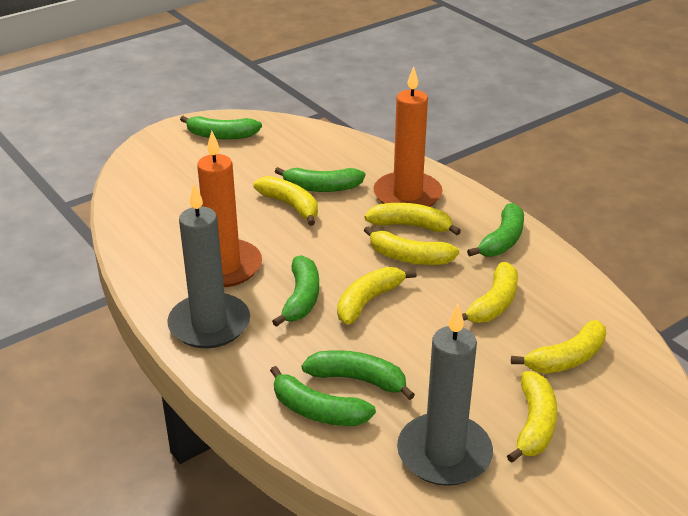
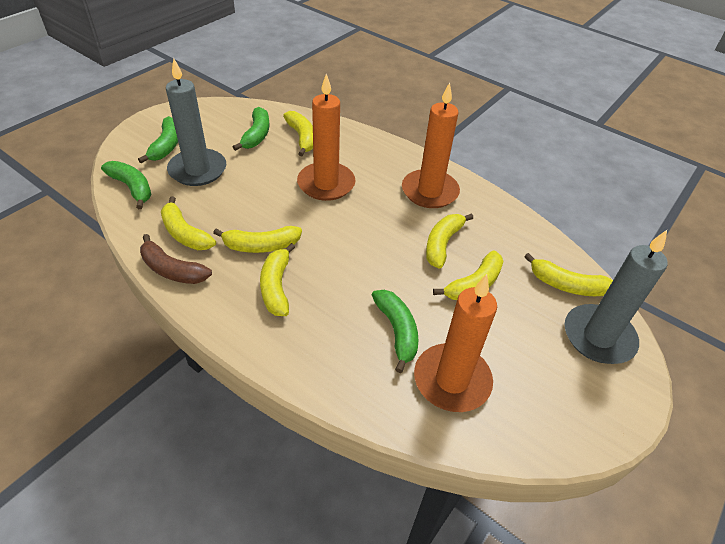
brown banana: 0 -> 1
green banana: 6 -> 4
orange candle: 2 -> 3

